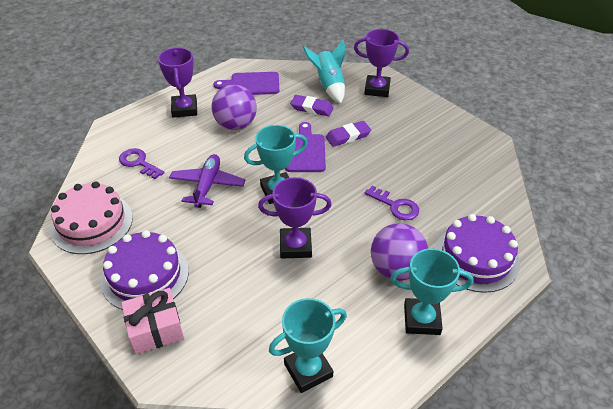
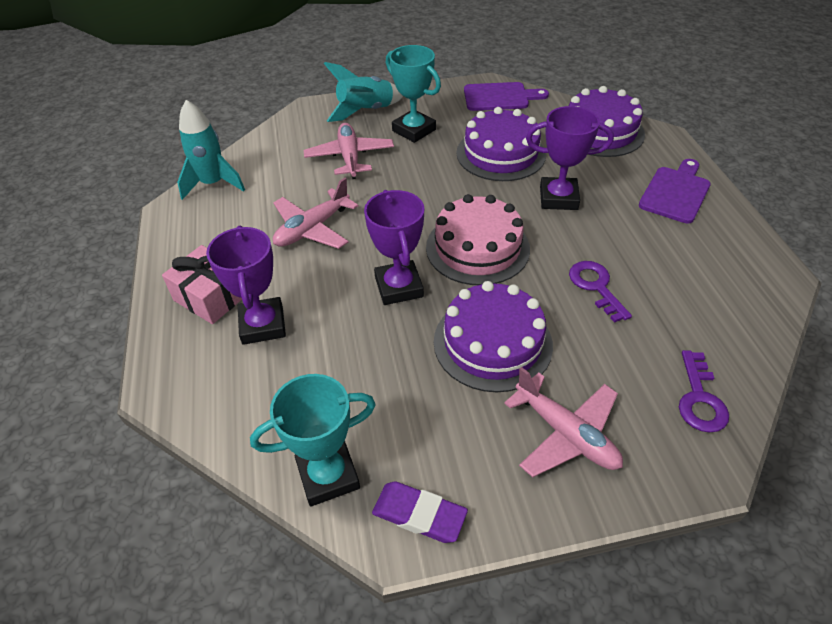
pink plane: 0 -> 3
purple ball: 2 -> 0
purple cake: 2 -> 3
purple eraser: 2 -> 1
purple plane: 1 -> 0
turquoise rocket: 1 -> 2
turquoise trophy: 3 -> 2

